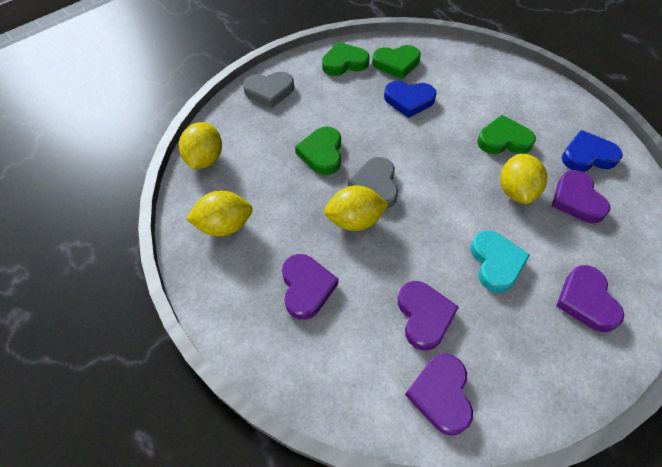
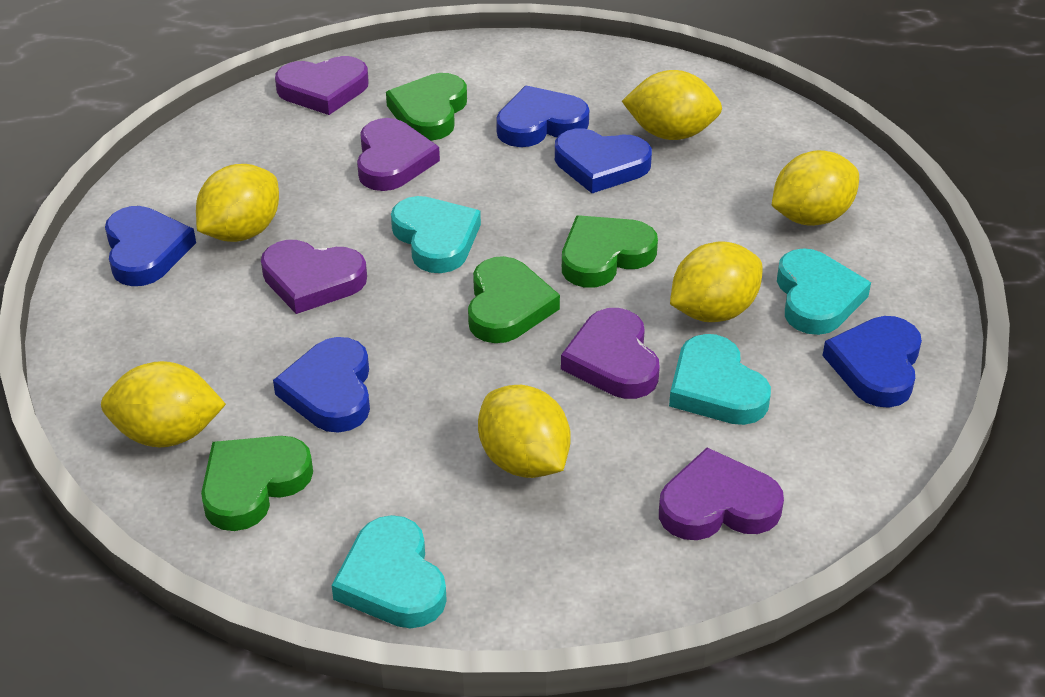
blue heart: 2 -> 5
grey heart: 2 -> 0
turquoise heart: 1 -> 4
yellow lemon: 4 -> 6

